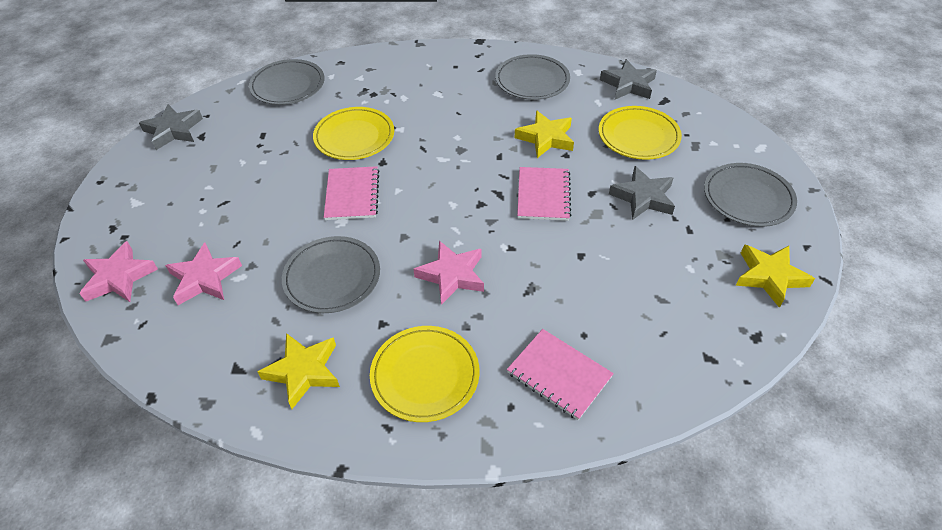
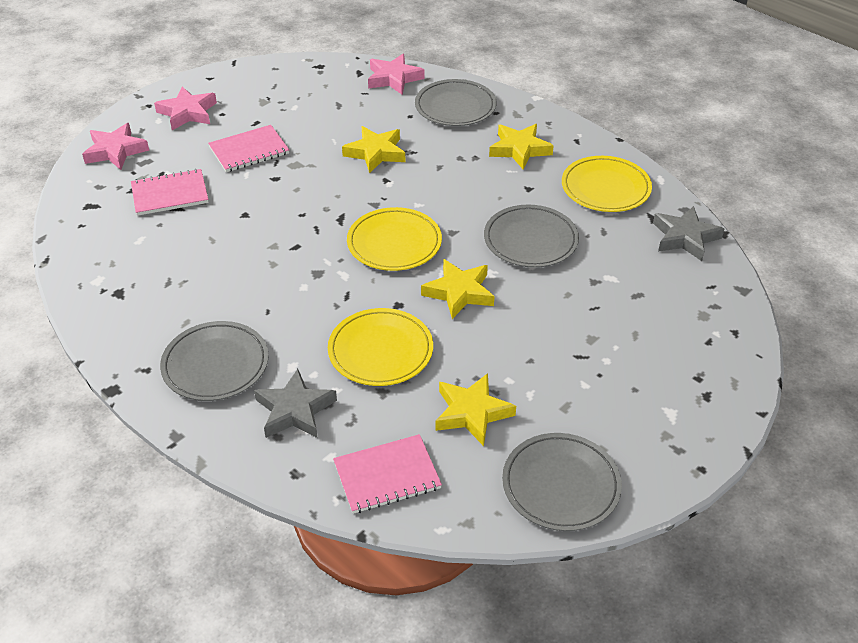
grey star: 3 -> 2
yellow star: 3 -> 4

